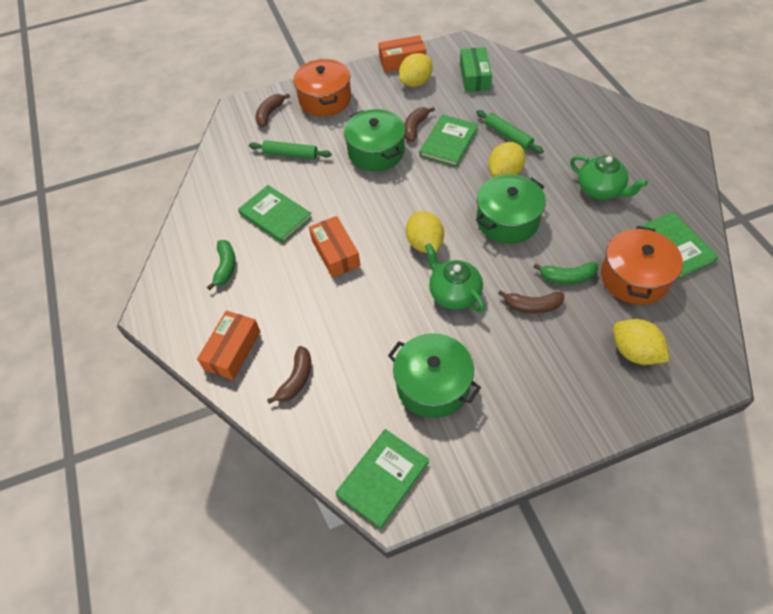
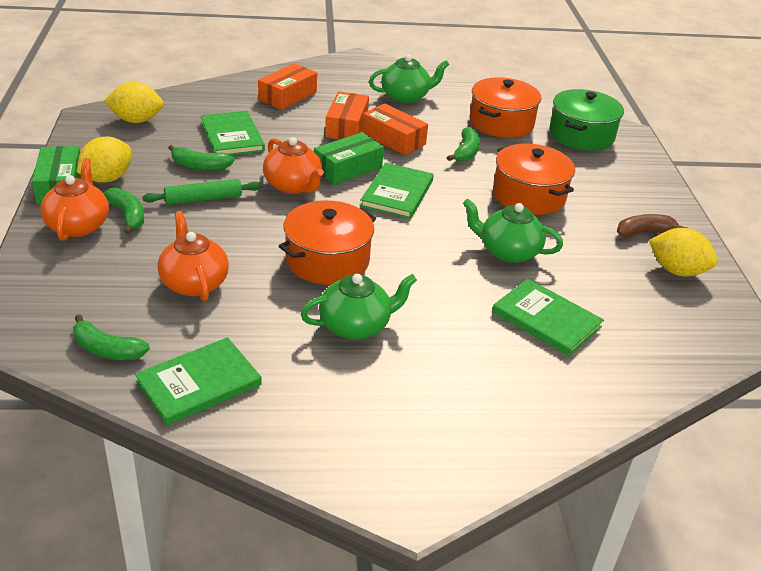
brown banana: 4 -> 1
green banana: 2 -> 4
green box: 1 -> 2
green pot: 3 -> 1
green rolling pin: 2 -> 1
green teapot: 2 -> 3
orange pot: 2 -> 3
orange teapot: 0 -> 3
yellow lemon: 4 -> 3

